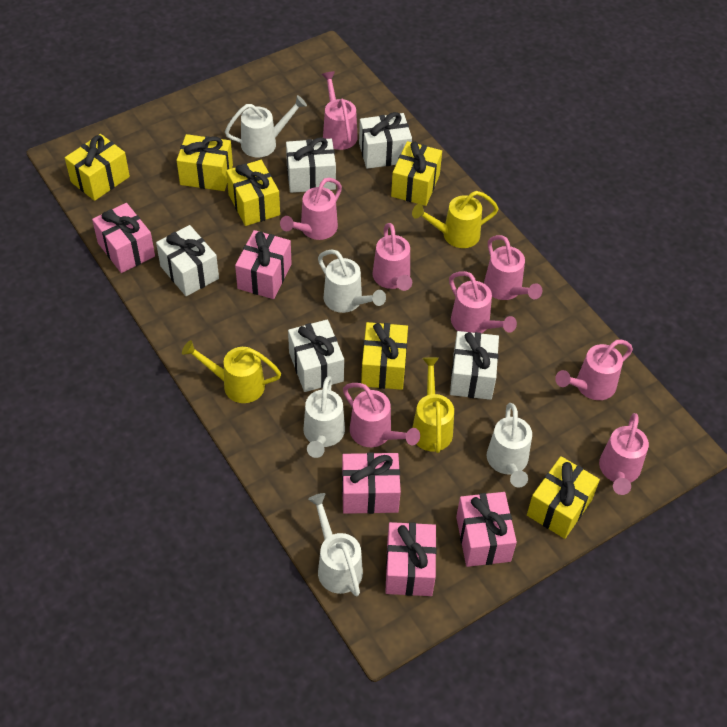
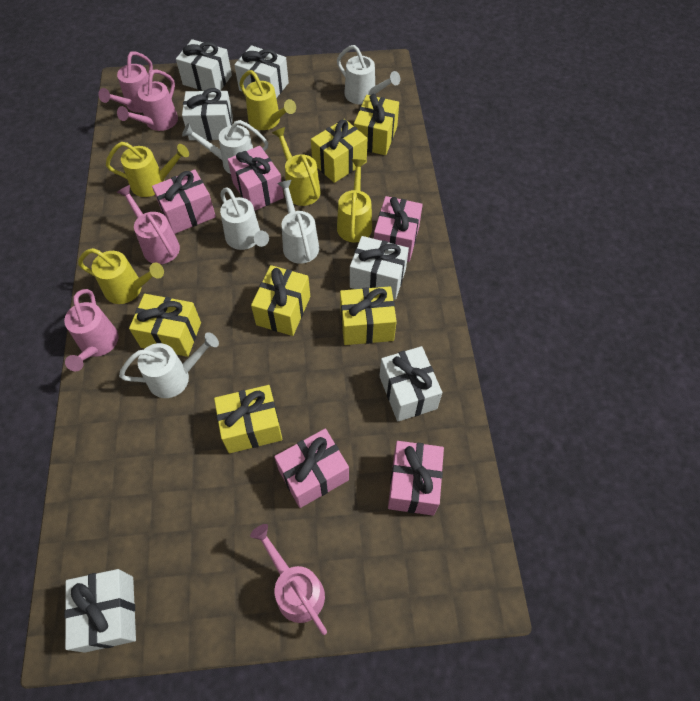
pink watering can: 8 -> 5
white gift: 5 -> 6
yellow watering can: 3 -> 5

